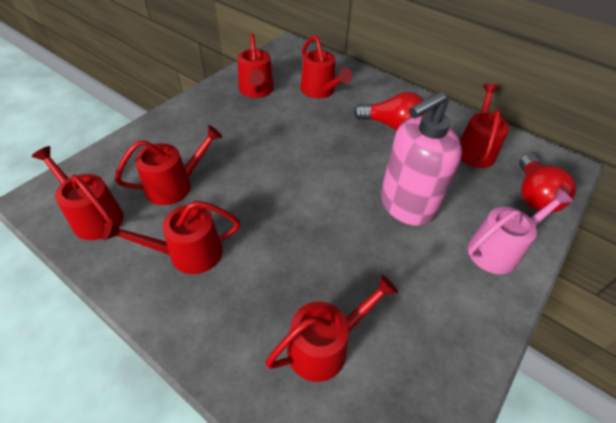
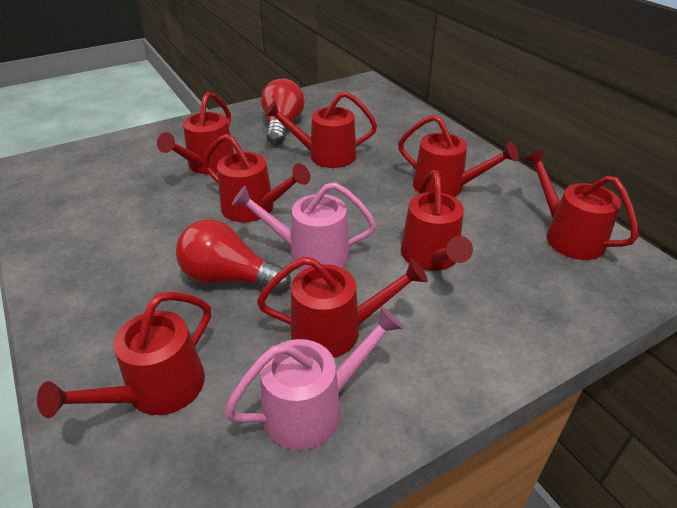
pink soap dispenser: 1 -> 0
pink watering can: 1 -> 2
red watering can: 7 -> 8

